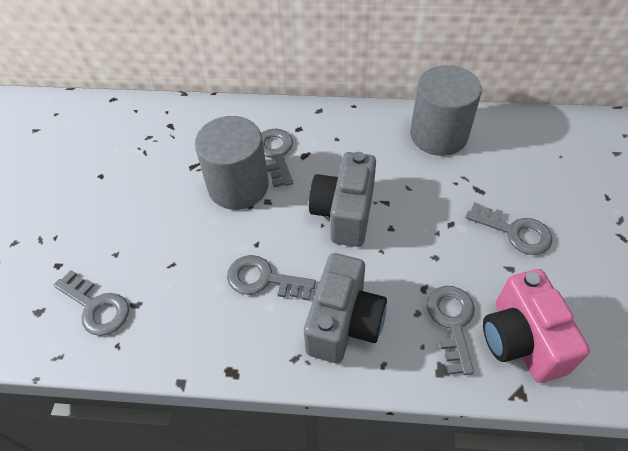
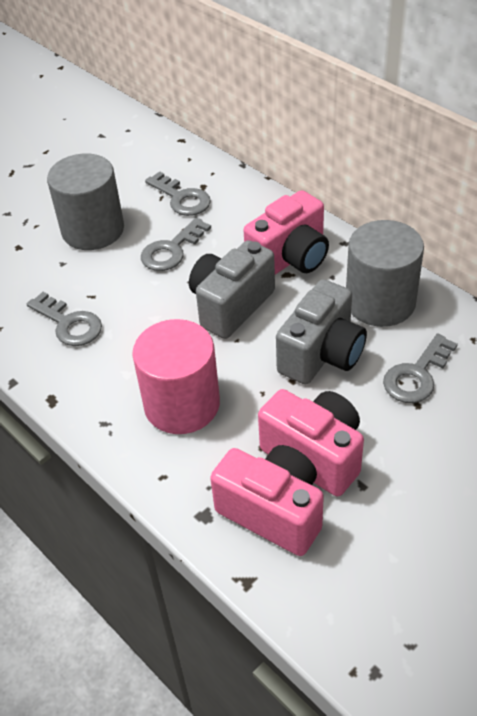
grey key: 5 -> 4
pink camera: 1 -> 3
pink cylinder: 0 -> 1

